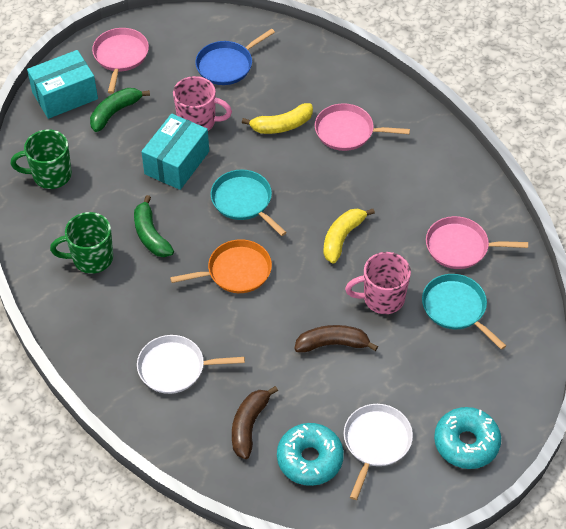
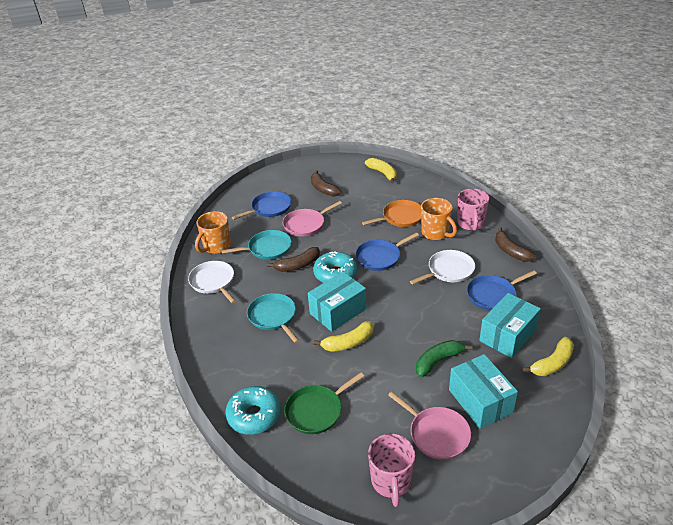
blue pan: 1 -> 3
brown banana: 2 -> 3
green banana: 2 -> 1
green mug: 2 -> 0
green pan: 0 -> 1
orange mug: 0 -> 2
pink pan: 3 -> 2
turquoise box: 2 -> 3
yellow banana: 2 -> 3

